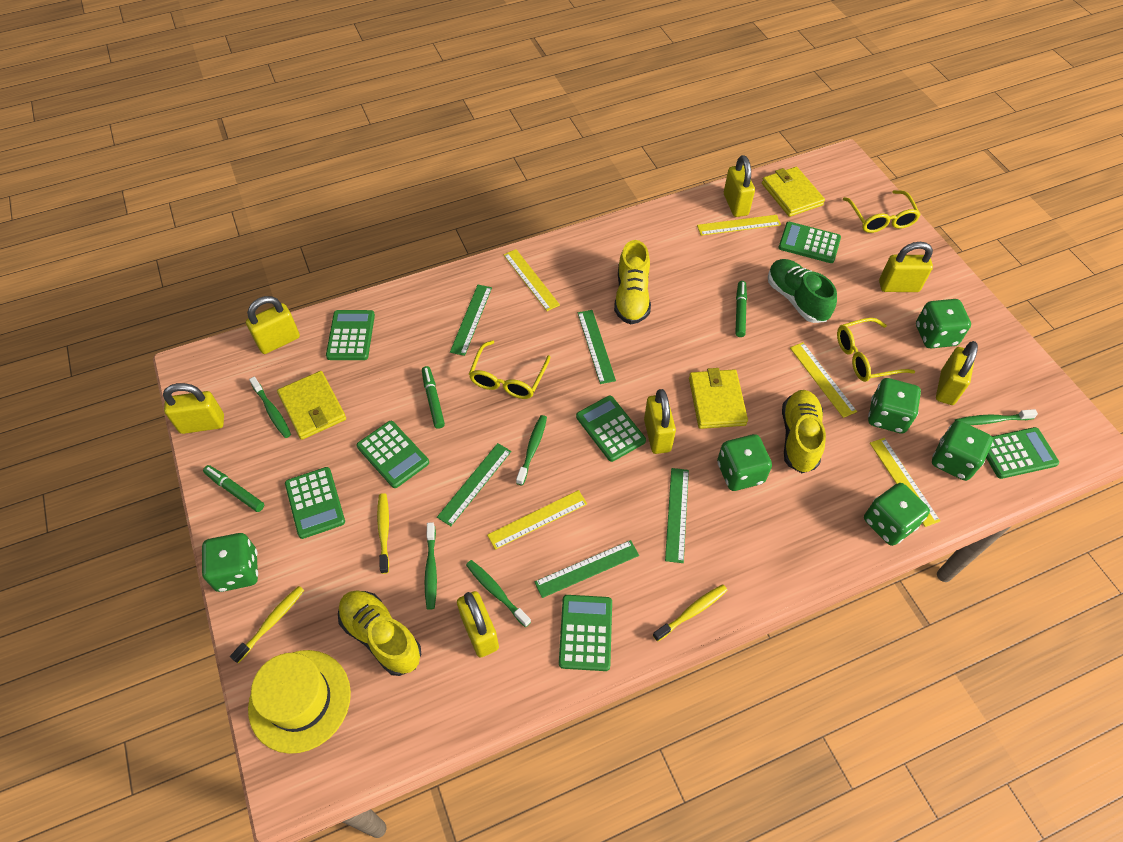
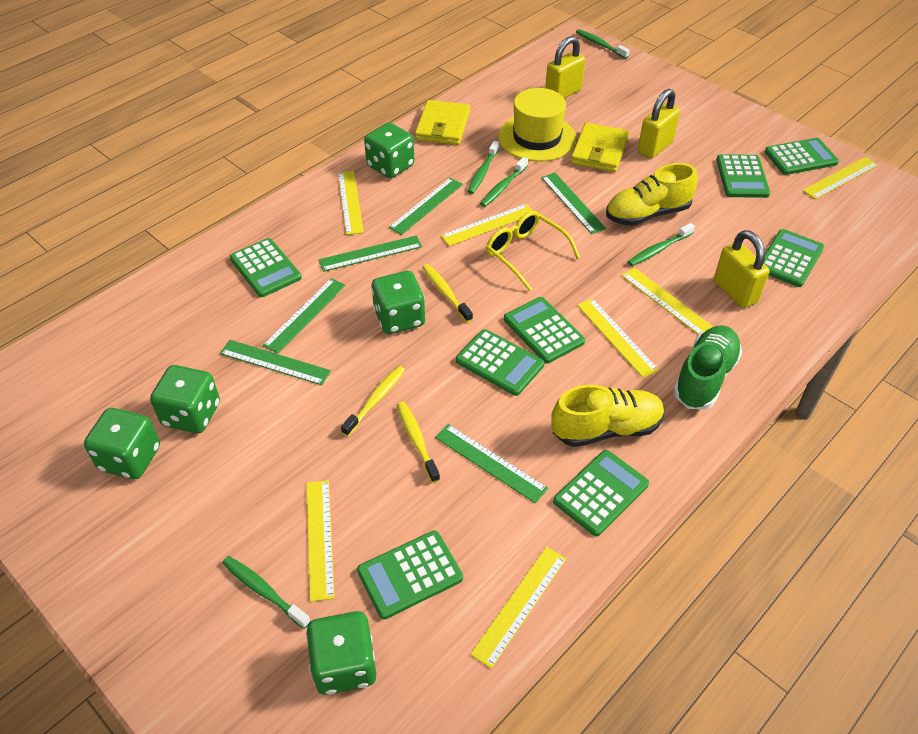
green calculator: 7 -> 8
green dice: 6 -> 5
green marker: 3 -> 0
green ruler: 5 -> 6
yellow glasses: 3 -> 1
yellow padlock: 7 -> 3
yellow ruler: 5 -> 7
yellow shoe: 3 -> 2
yellow wallet: 3 -> 2

